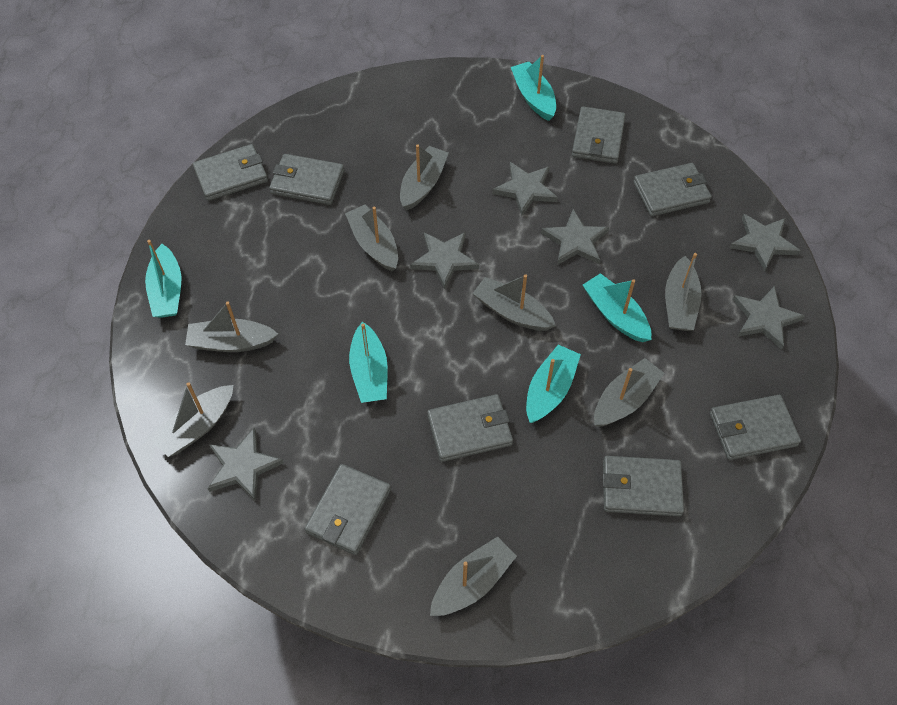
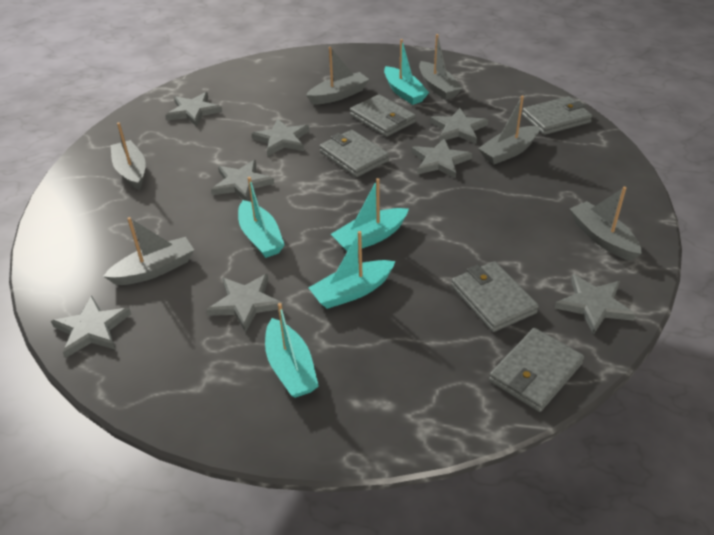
grey boat: 8 -> 6
grey star: 6 -> 8
grey wallet: 8 -> 5

